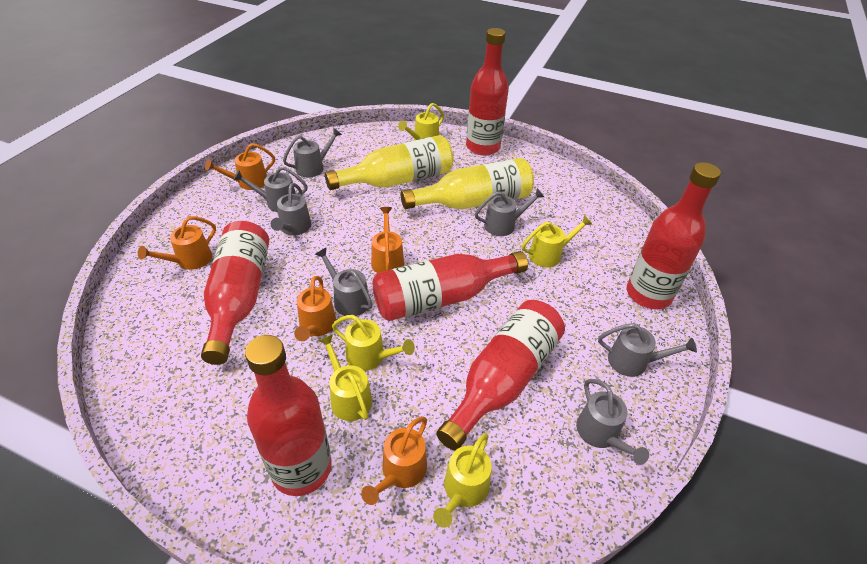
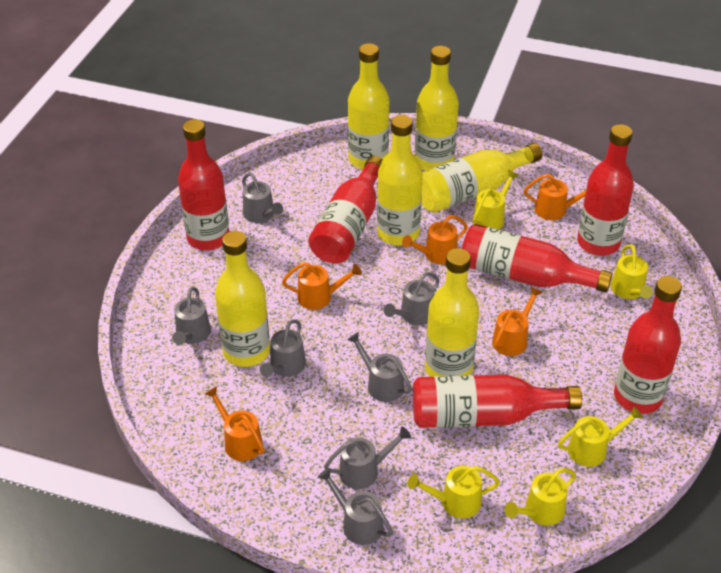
yellow bottle: 2 -> 6

